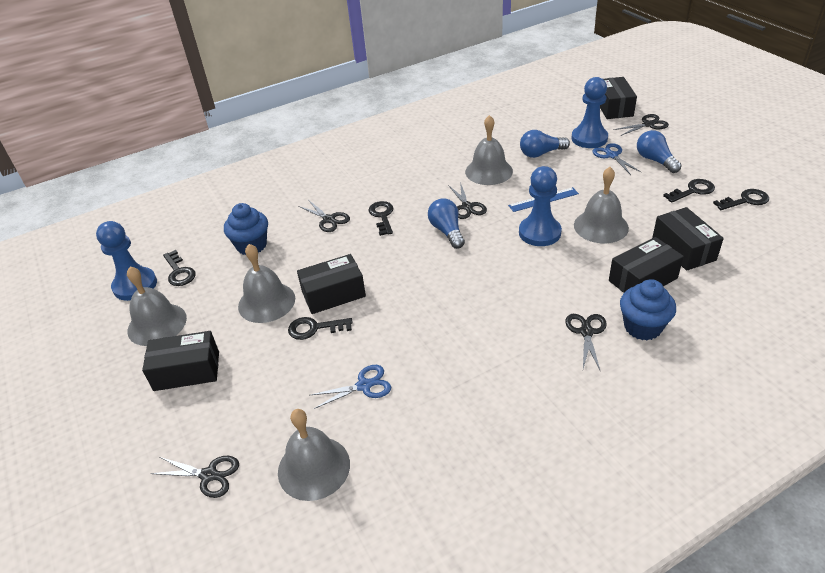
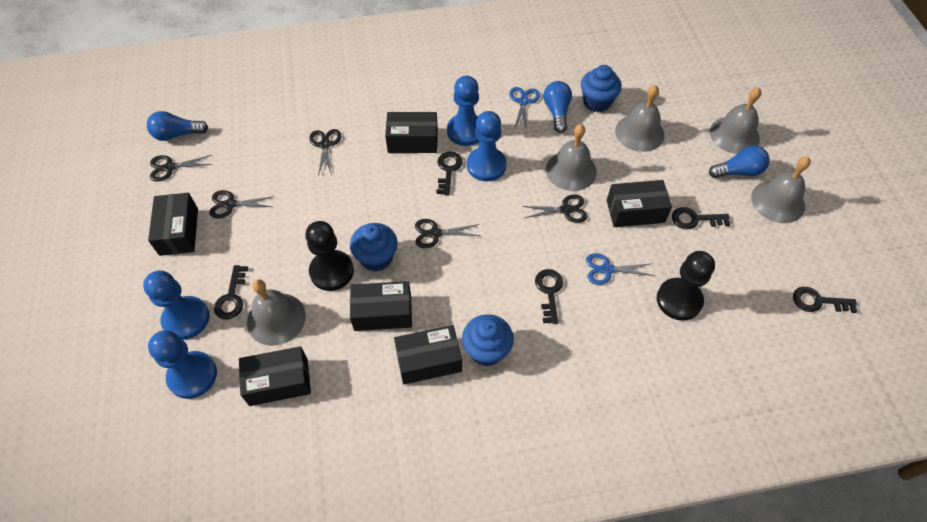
black box: 5 -> 6
black pawn: 0 -> 2
blue cupcake: 2 -> 3
blue pawn: 3 -> 4
blue ruler: 1 -> 0

